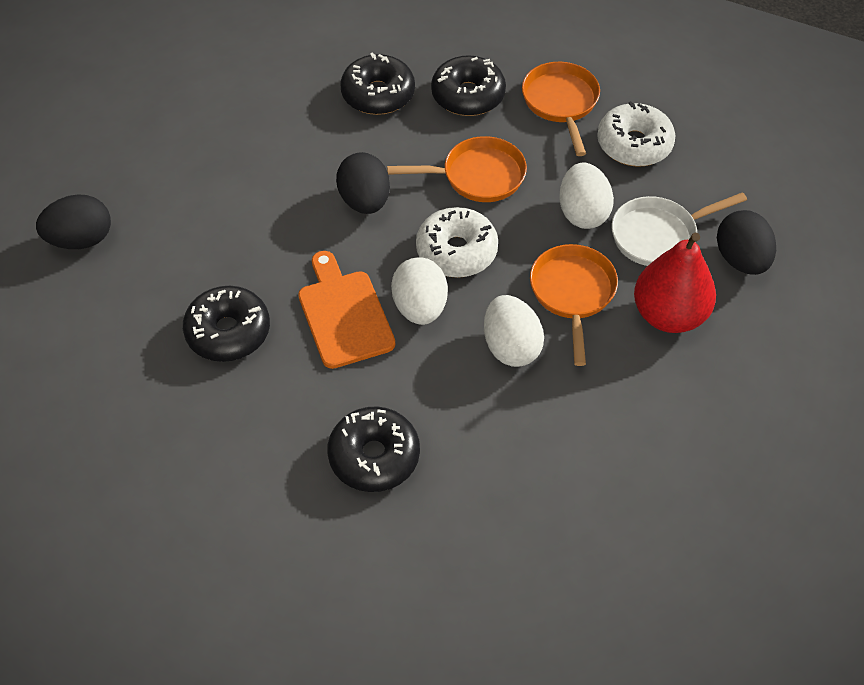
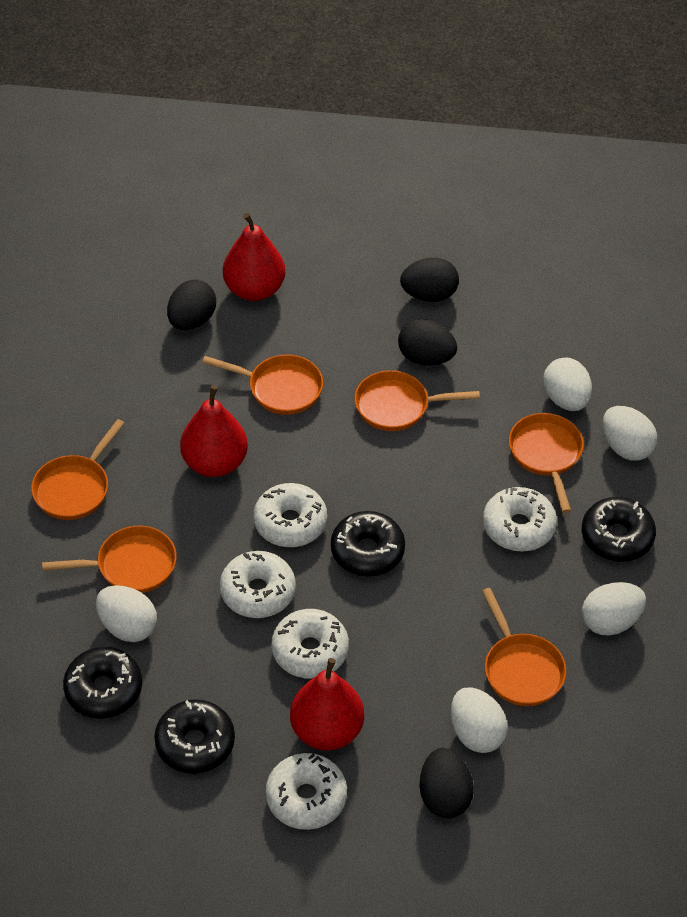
black egg: 3 -> 4
orange cutting board: 1 -> 0
orange pan: 3 -> 6
red pear: 1 -> 3
white donut: 2 -> 5
white egg: 3 -> 5
white pan: 1 -> 0

